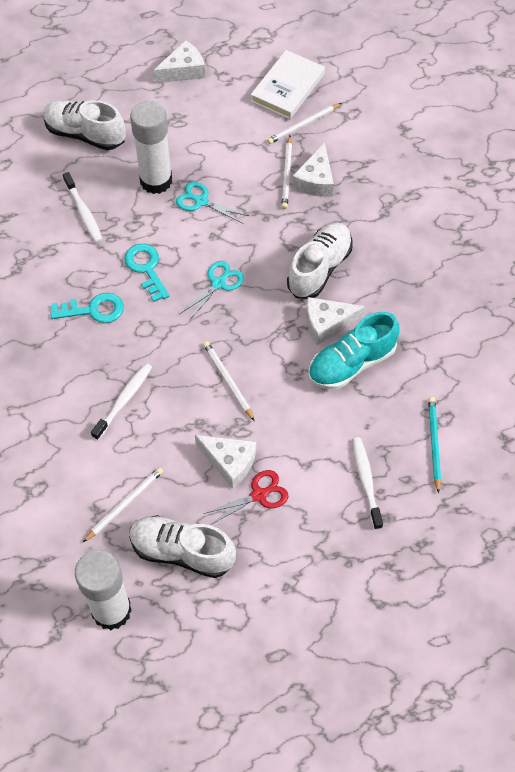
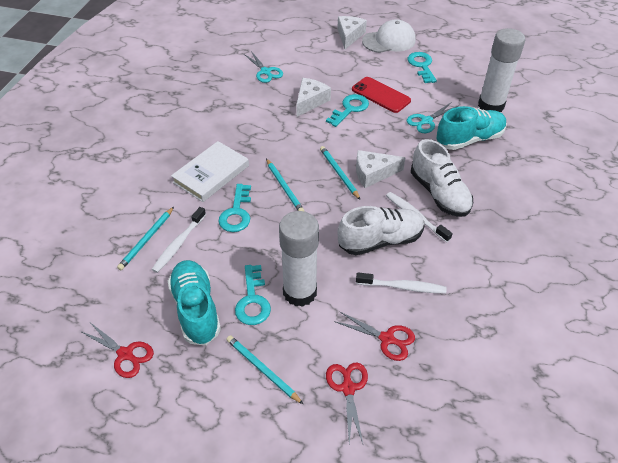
red phone: 0 -> 1
red scissors: 1 -> 3
turquoise key: 2 -> 4
turquoise pencil: 1 -> 4
turquoise shoe: 1 -> 2
white cap: 0 -> 1
white cheese: 4 -> 3
white pencil: 4 -> 0
white shoe: 3 -> 2

